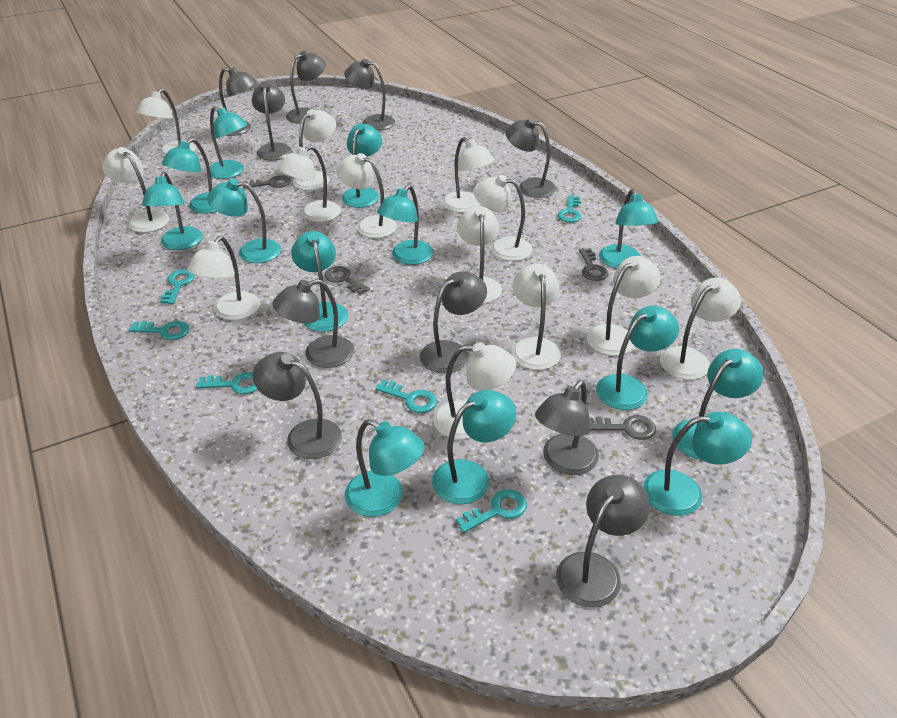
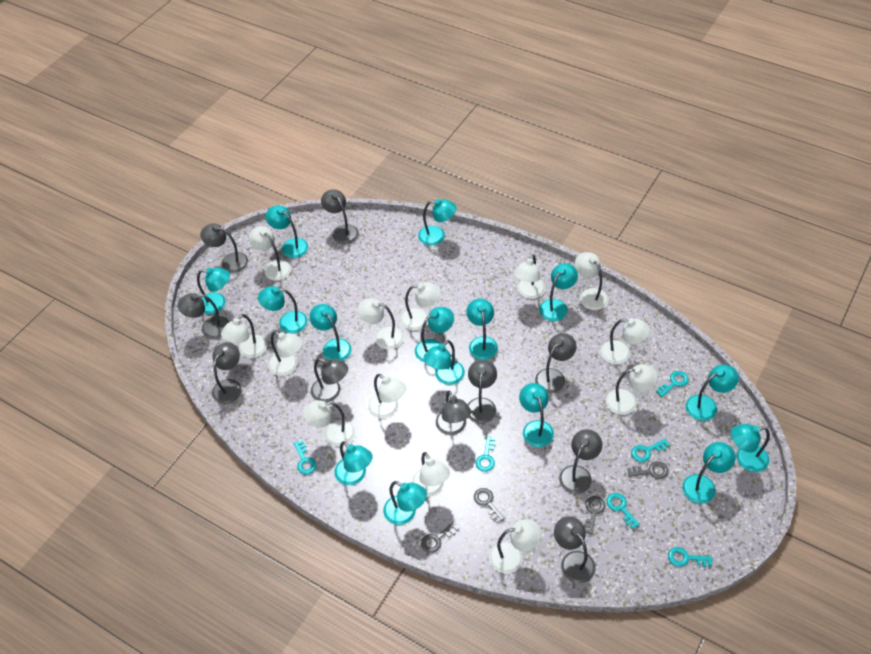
turquoise lamp: 13 -> 15

